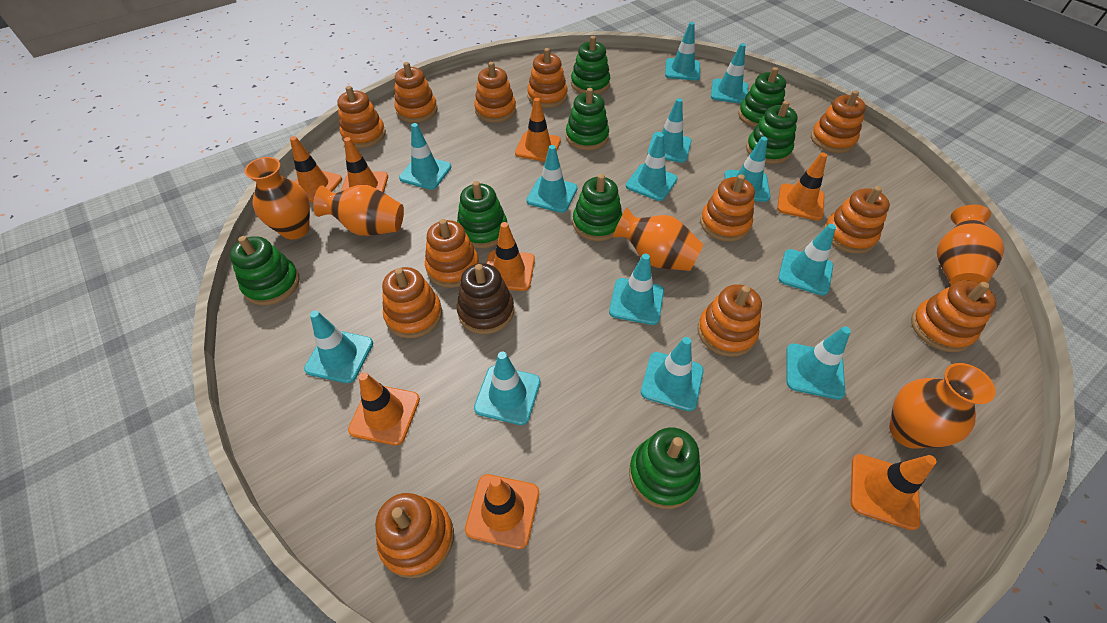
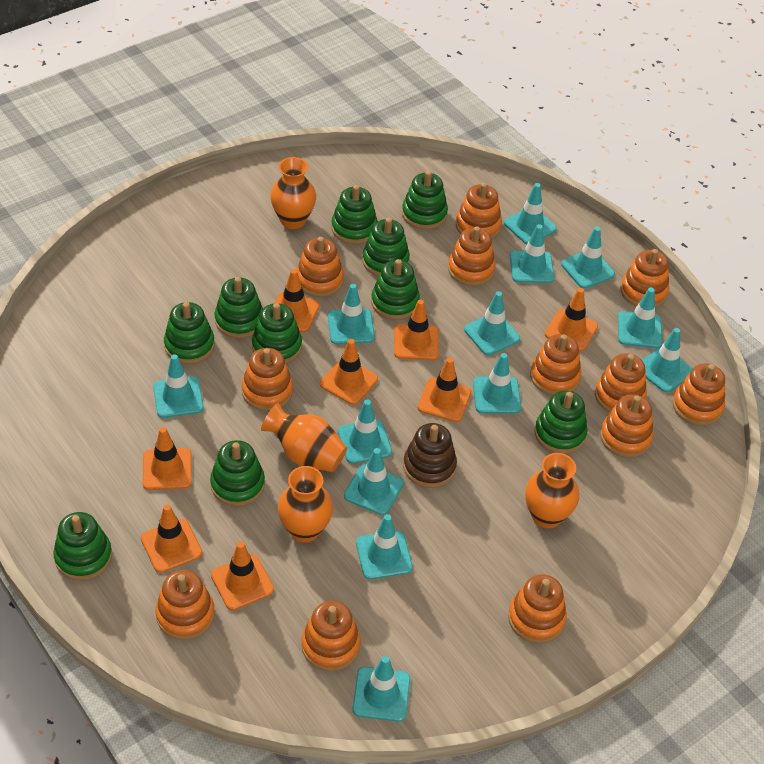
green stacking toy: 8 -> 10
orange vase: 5 -> 4

